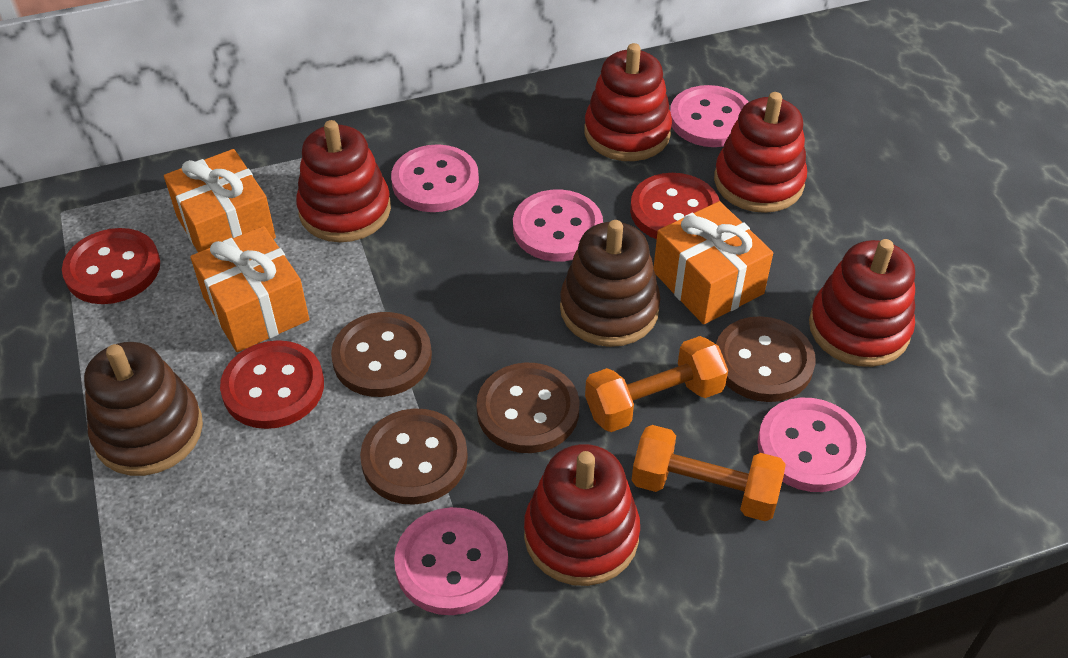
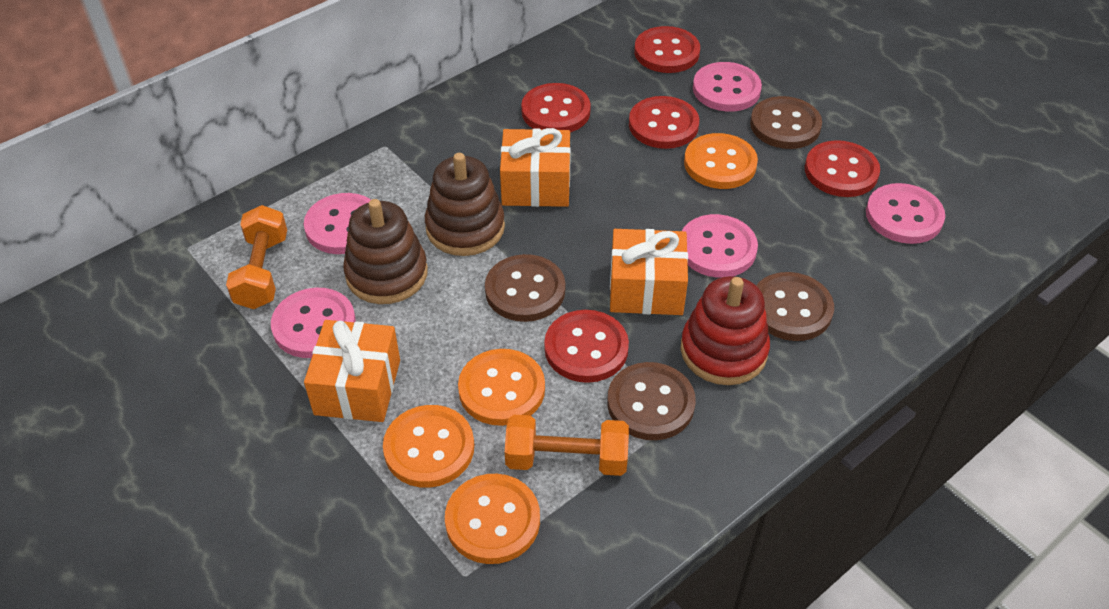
orange button: 0 -> 4
red button: 3 -> 5
red stacking toy: 5 -> 1

